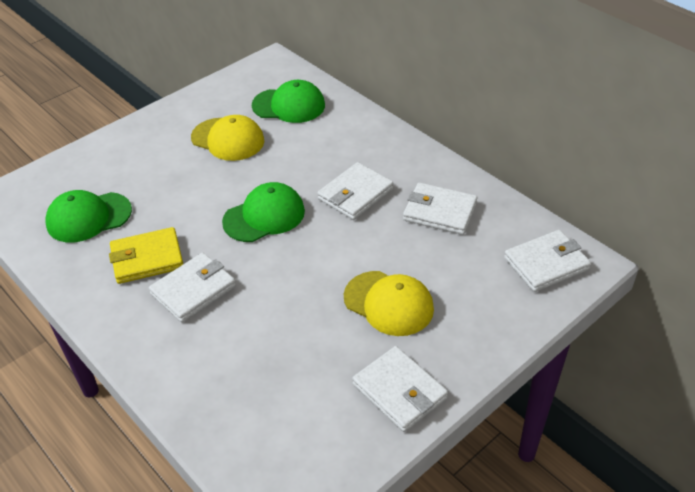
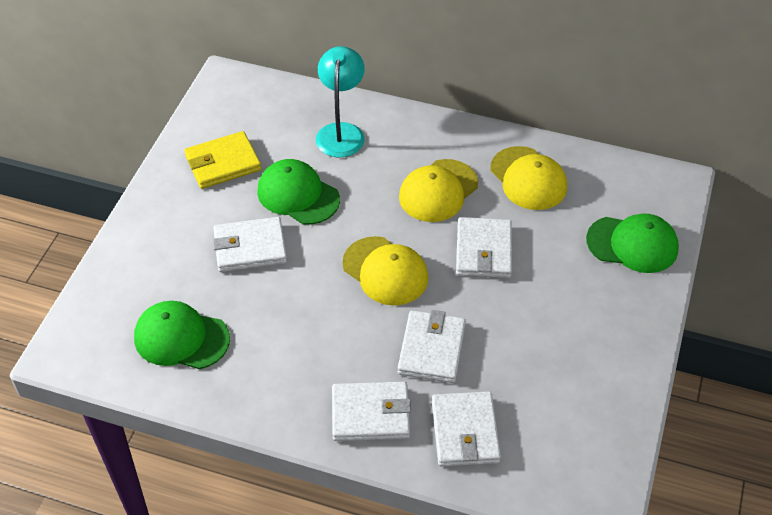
turquoise lamp: 0 -> 1
yellow cap: 2 -> 3

